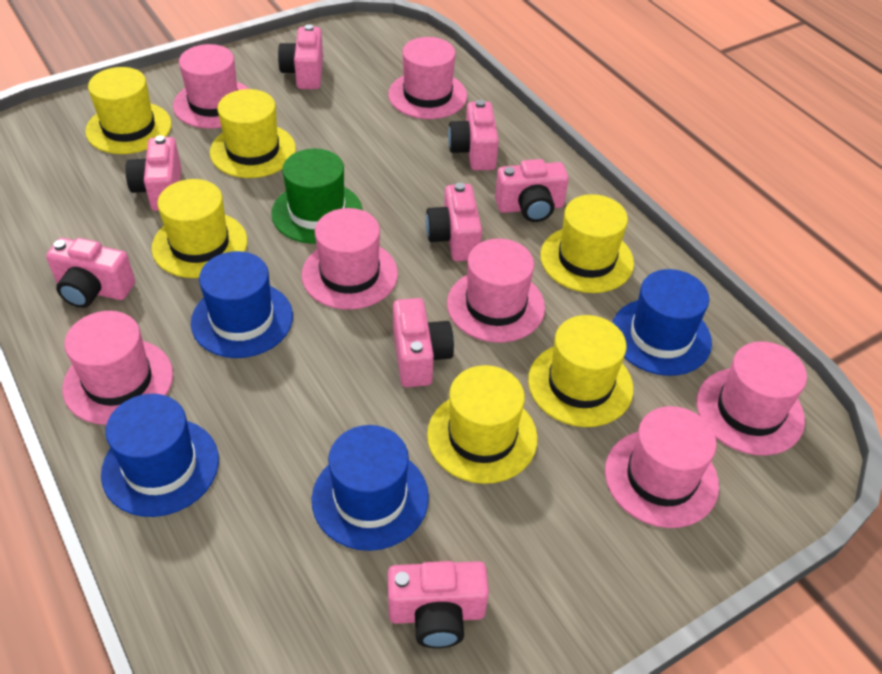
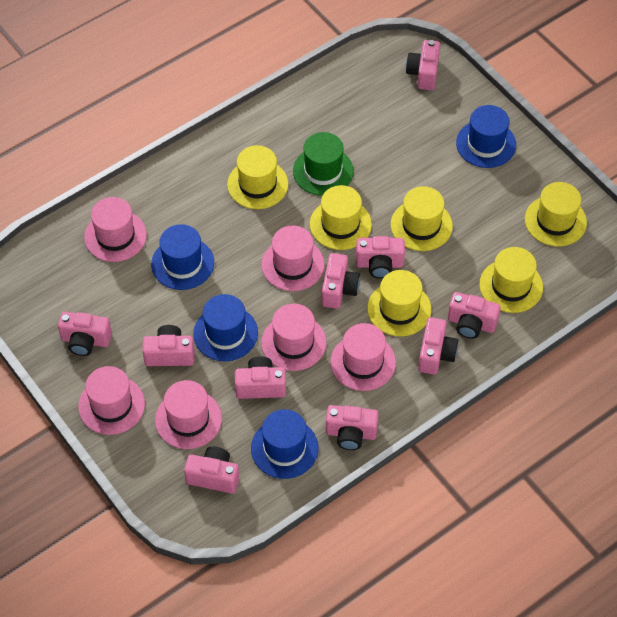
pink camera: 8 -> 10
pink hat: 7 -> 6

